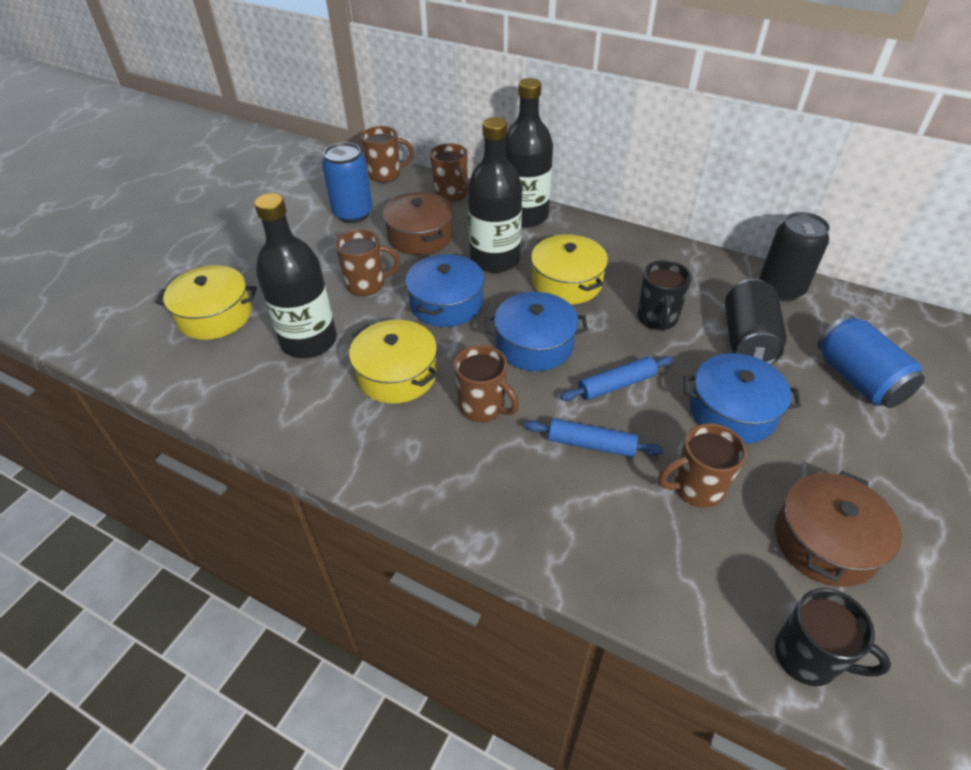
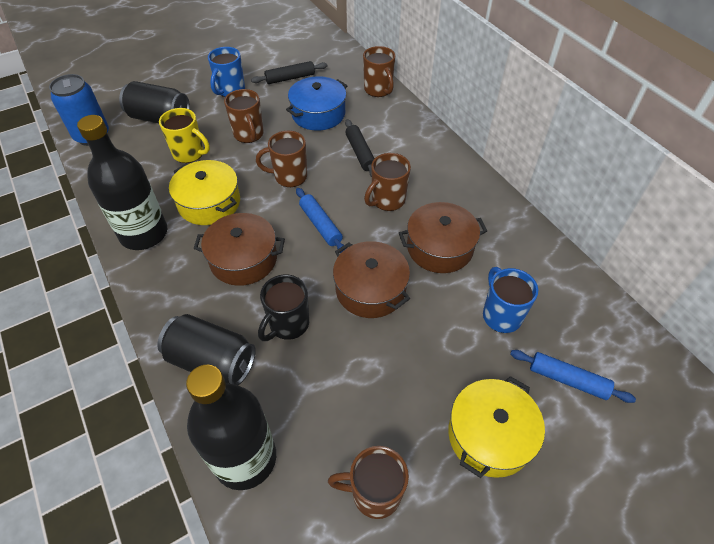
black bottle: 3 -> 2
black mug: 2 -> 1
black rolling pin: 0 -> 2
blue can: 2 -> 1
blue mug: 0 -> 2
blue pot: 3 -> 1
brown pot: 2 -> 3
yellow mug: 0 -> 1
yellow pot: 3 -> 2

